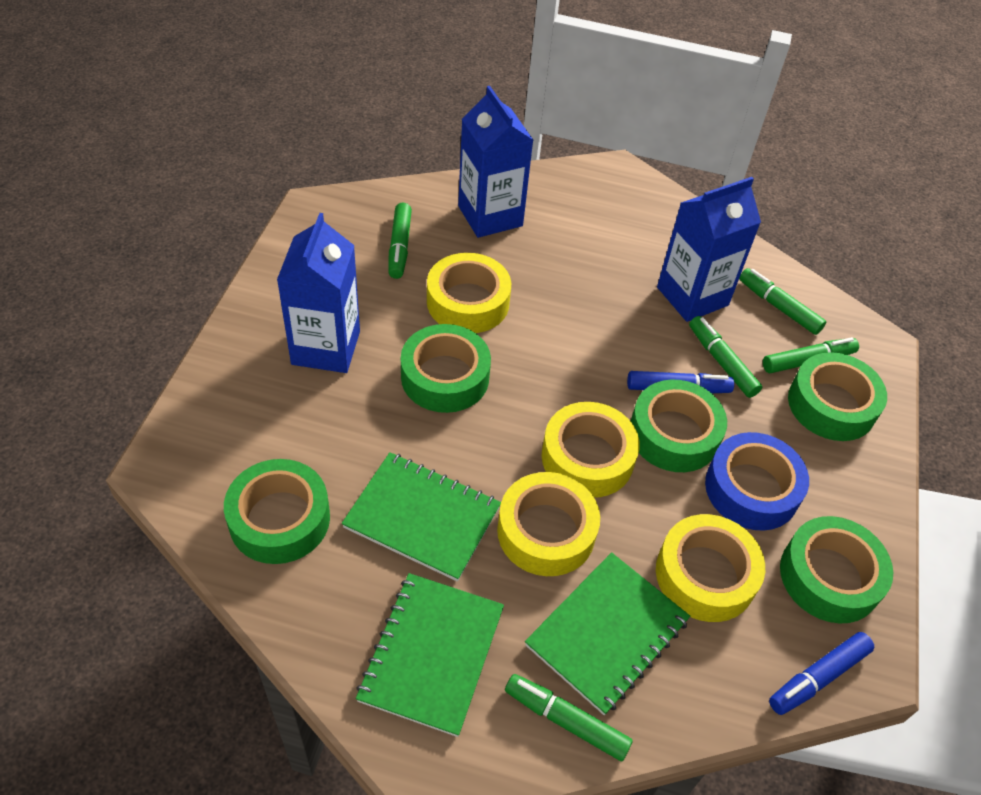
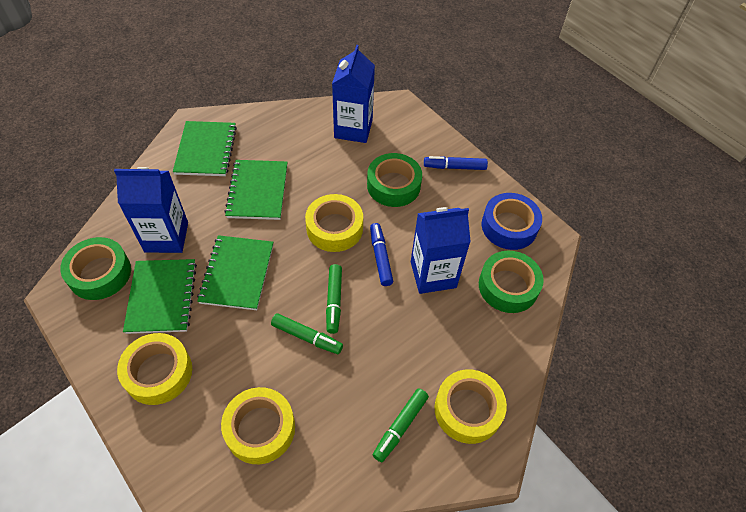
green marker: 5 -> 3
green notebook: 3 -> 4
green tape: 5 -> 3

